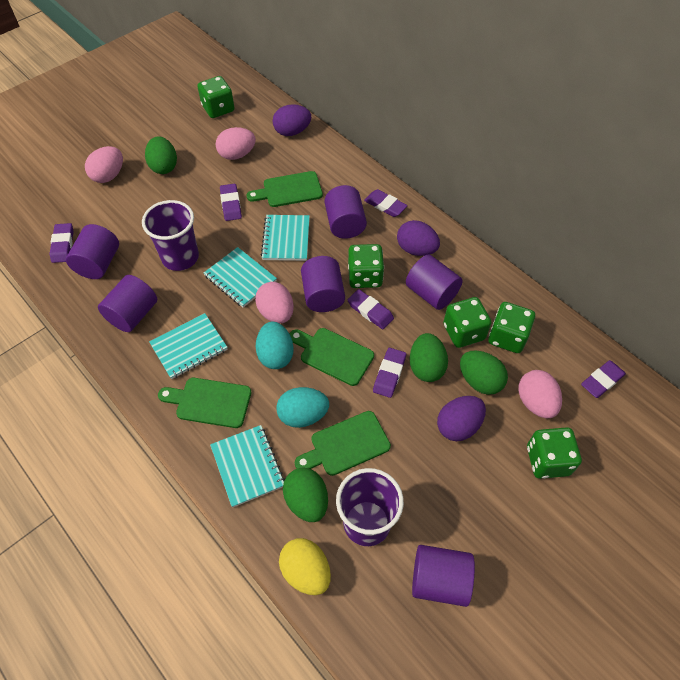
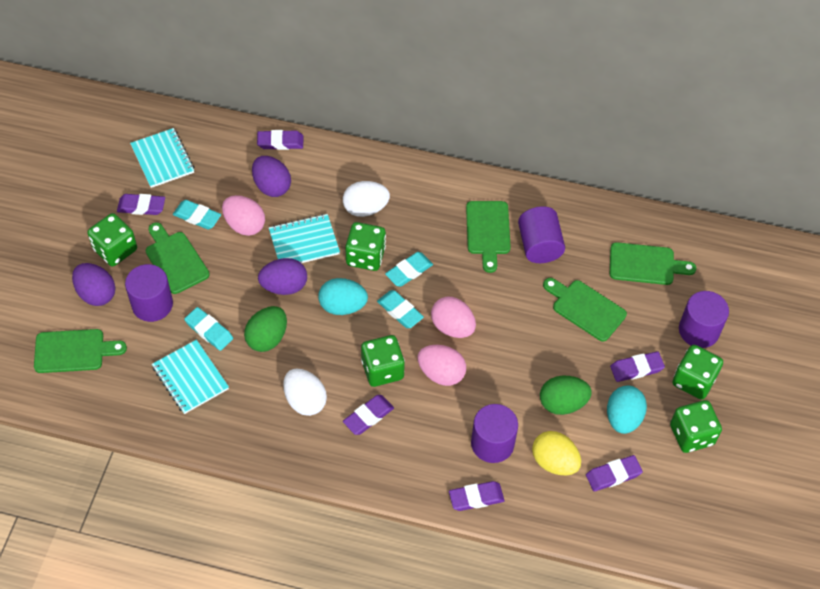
green cutting board: 4 -> 5
green egg: 4 -> 2
pink egg: 4 -> 3
purple cup: 2 -> 0
purple cylinder: 6 -> 4
turquoise eraser: 0 -> 4
turquoise notebook: 4 -> 3
white egg: 0 -> 2

